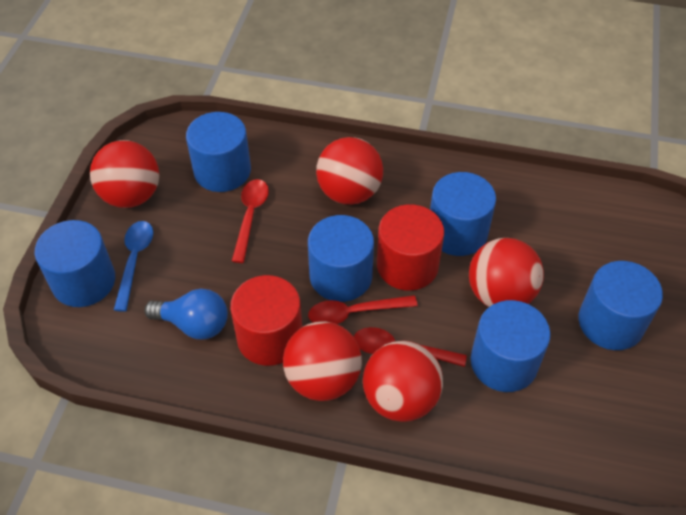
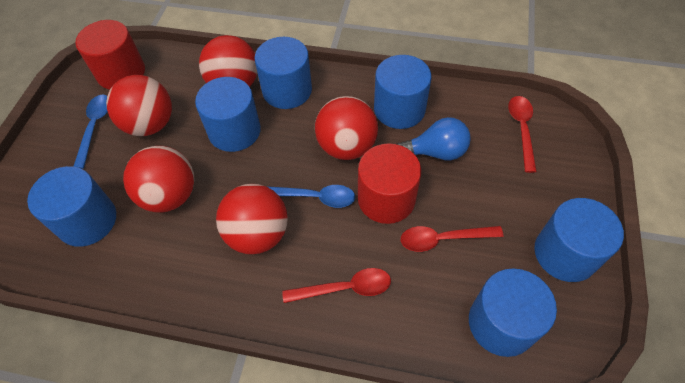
blue spoon: 1 -> 2

